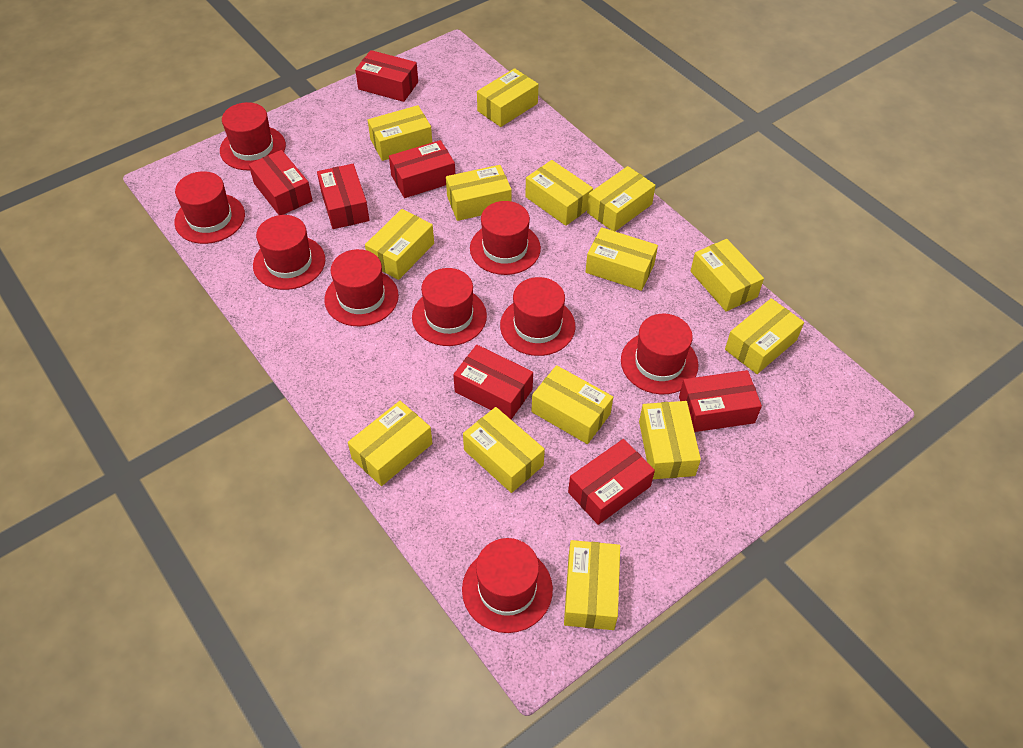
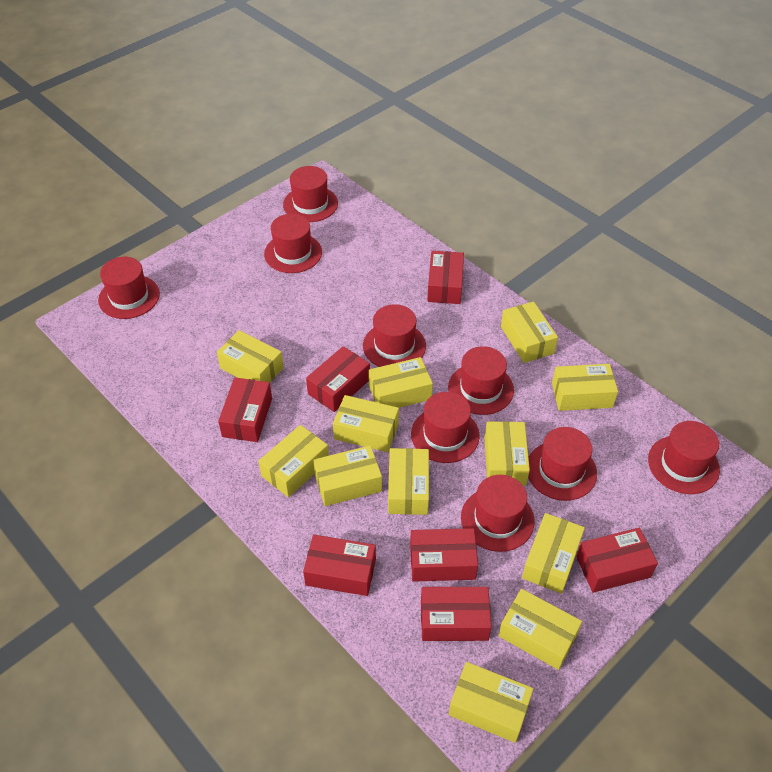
yellow box: 14 -> 12

